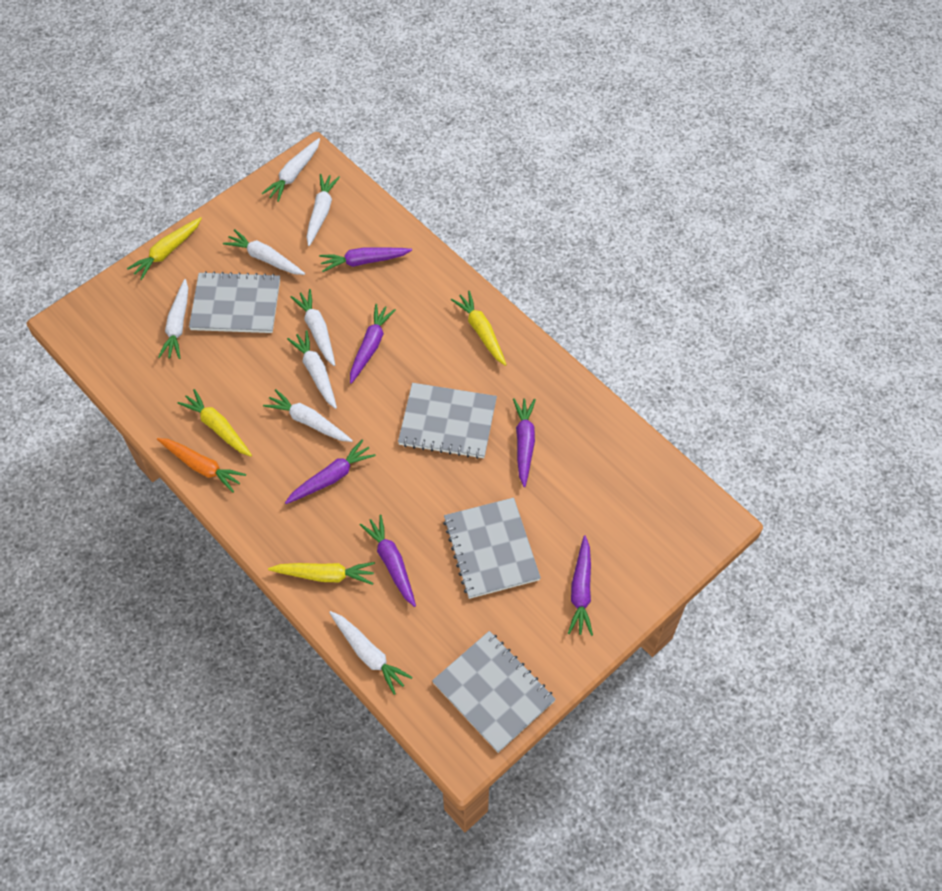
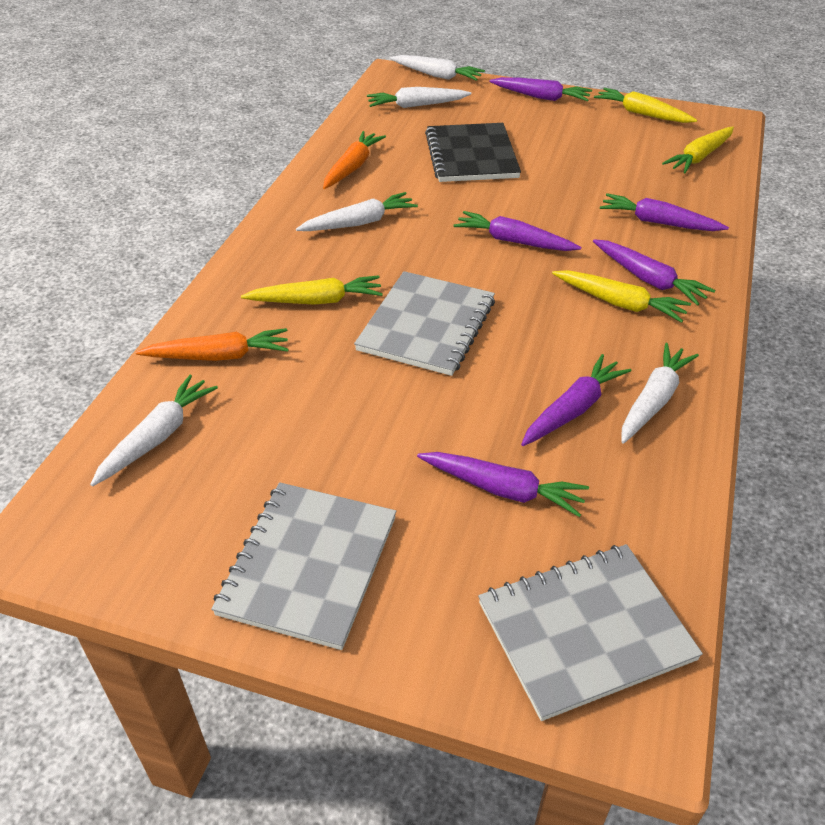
black notebook: 0 -> 1
grey notebook: 4 -> 3
orange carrot: 1 -> 2
white carrot: 8 -> 5

